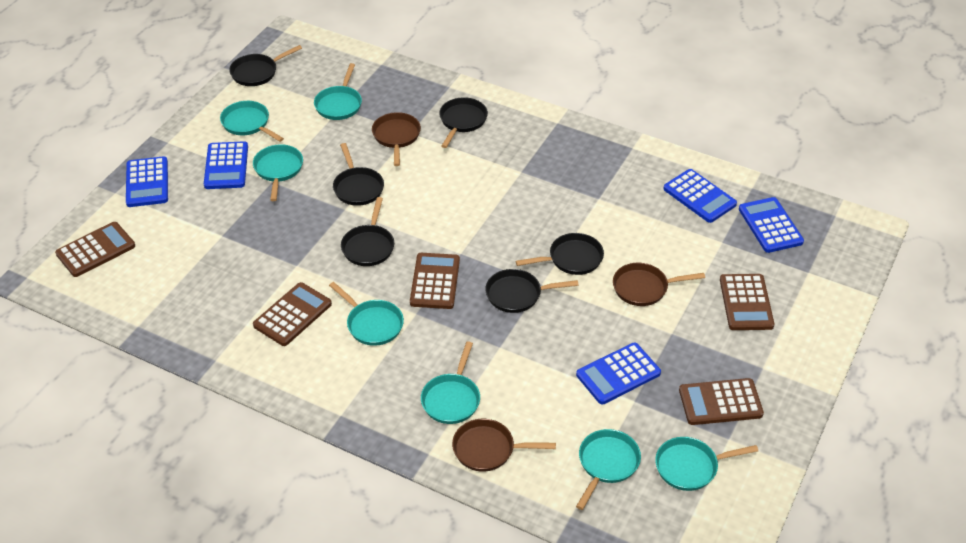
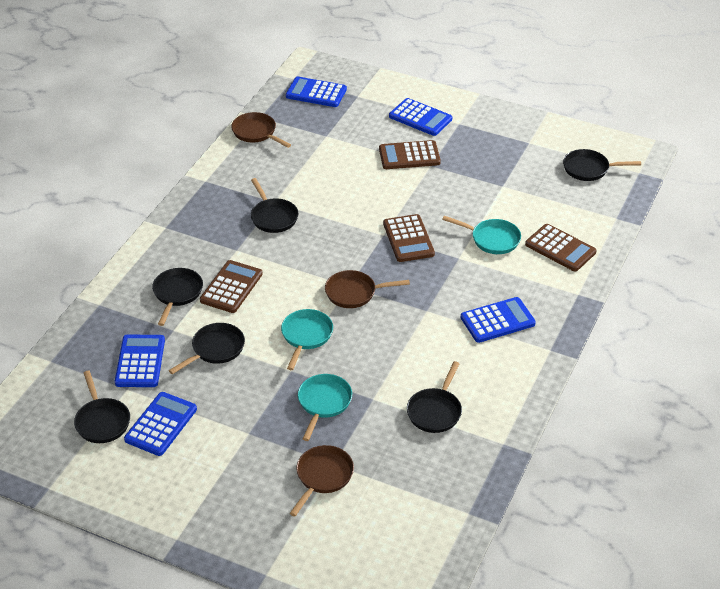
brown calculator: 5 -> 4
turquoise pan: 7 -> 3

